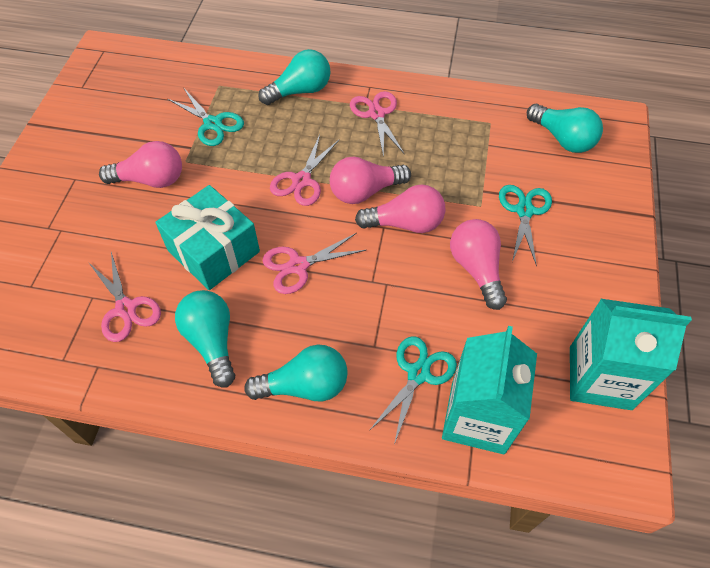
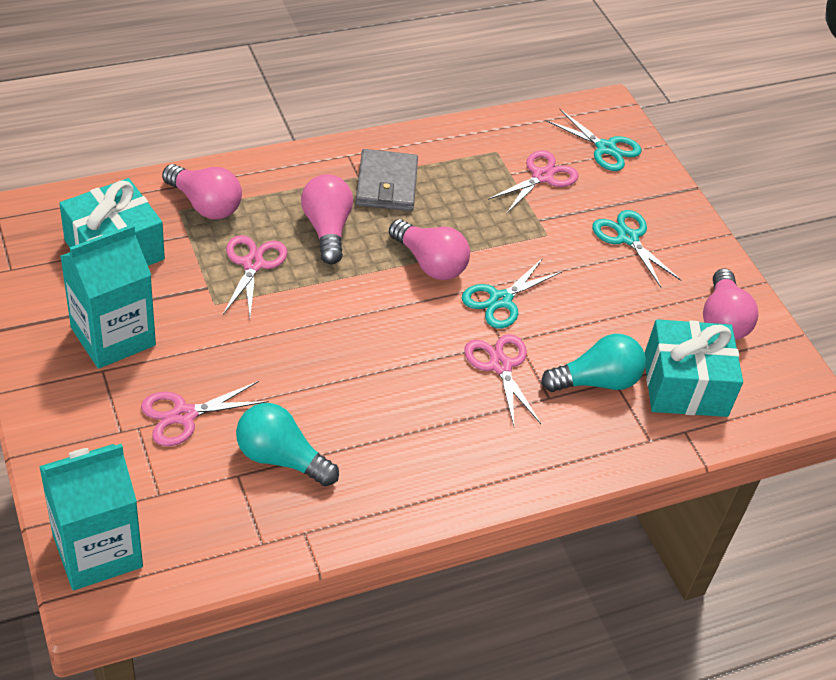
grey wallet: 0 -> 1
turquoise gift: 1 -> 2
turquoise light bulb: 4 -> 2

